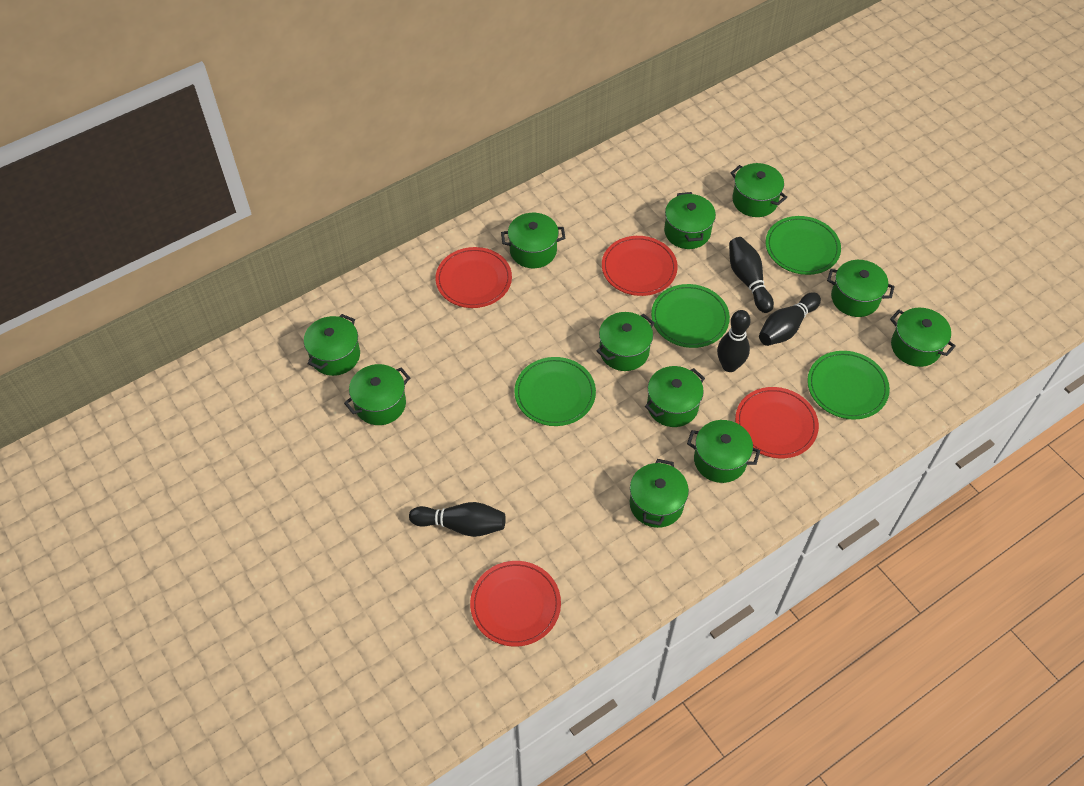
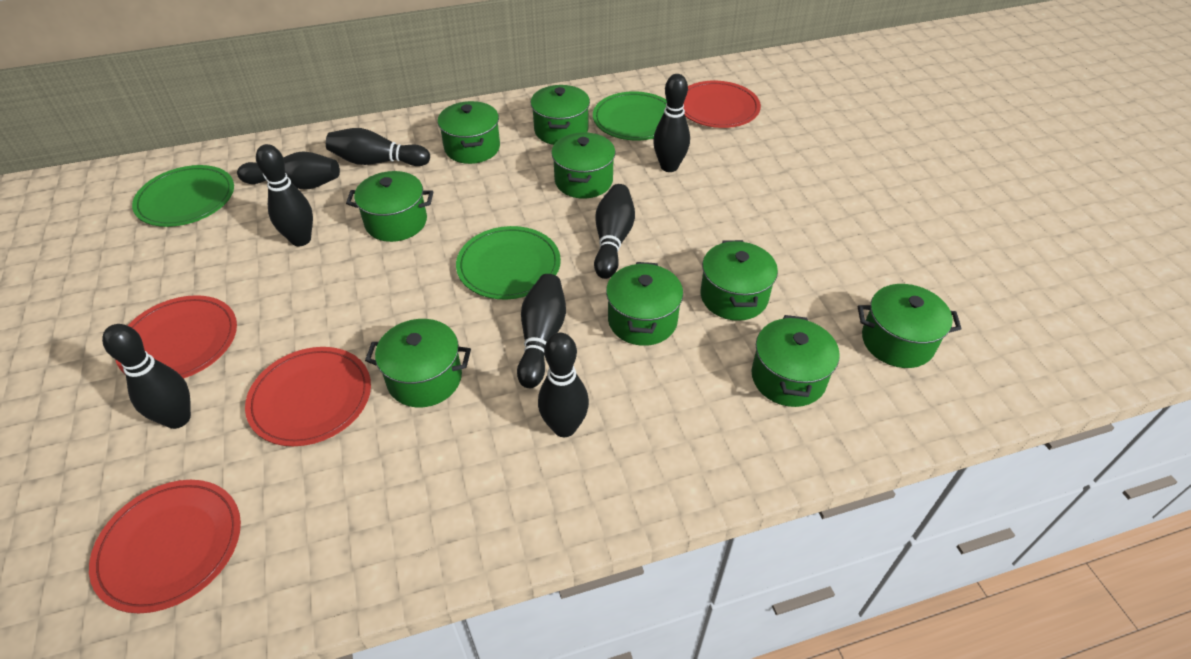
black bowling pin: 4 -> 8
green plate: 4 -> 3
green pot: 11 -> 9

